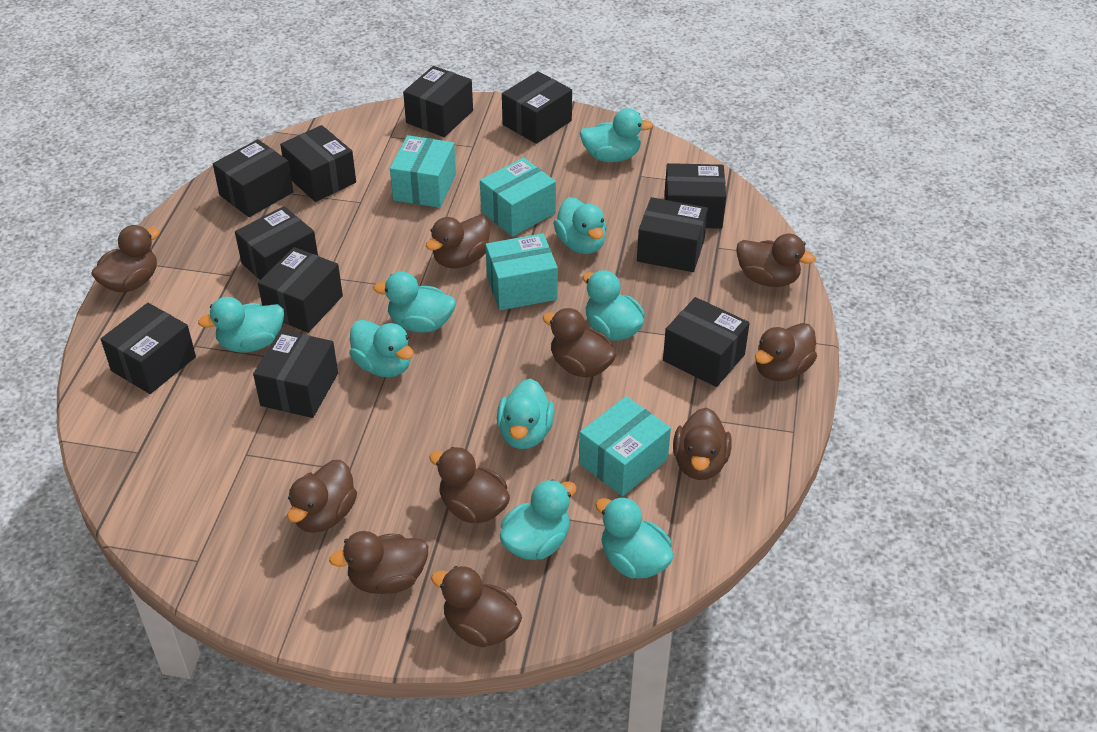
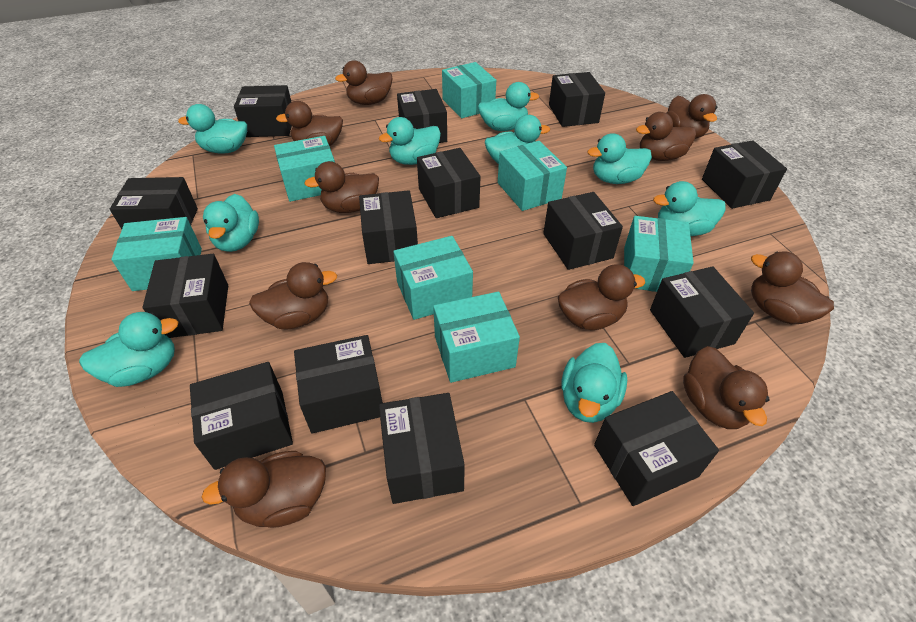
black box: 11 -> 14
turquoise box: 4 -> 7

